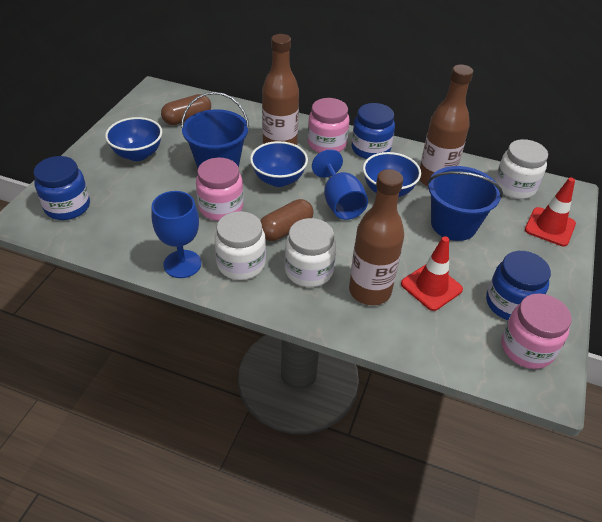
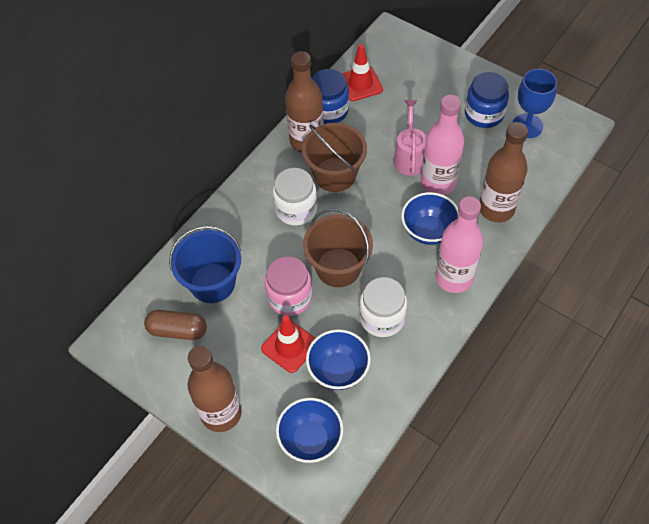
blue bucket: 2 -> 1
blue goblet: 2 -> 1
blue jar: 3 -> 2
brown bucket: 0 -> 2
brown capsule: 2 -> 1
pink bottle: 0 -> 2
pink jar: 3 -> 1
pink watering can: 0 -> 1
white jar: 3 -> 2

